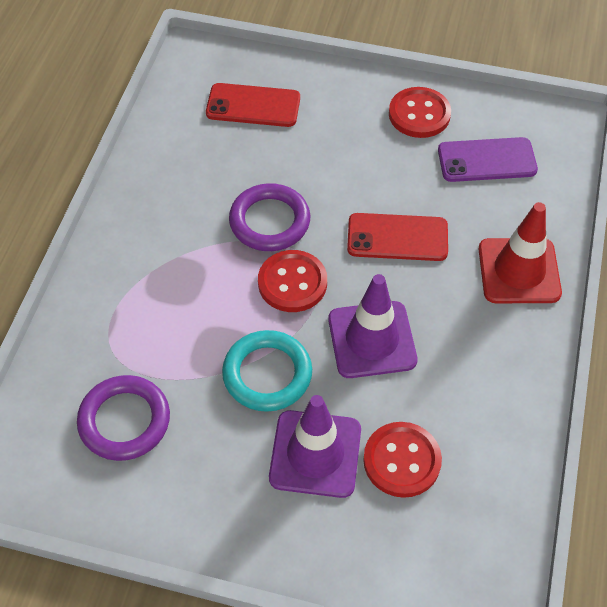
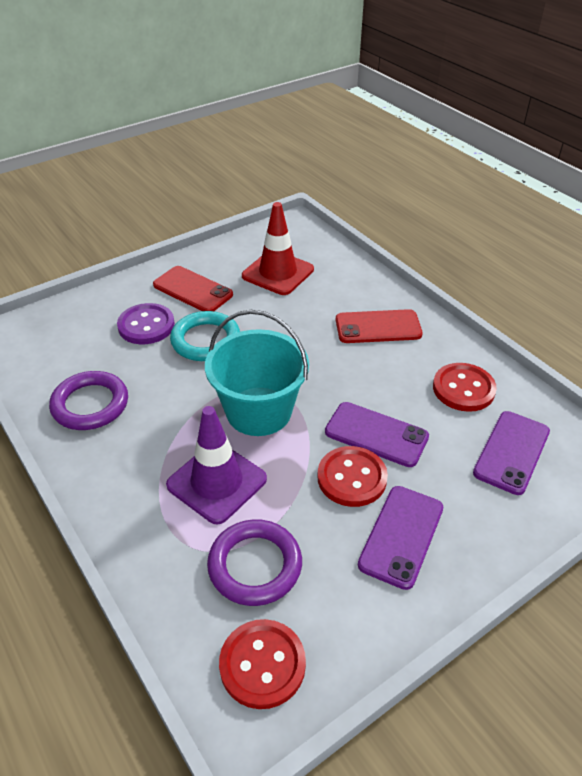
purple button: 0 -> 1
purple phone: 1 -> 3
purple traffic cone: 2 -> 1
turquoise bucket: 0 -> 1

